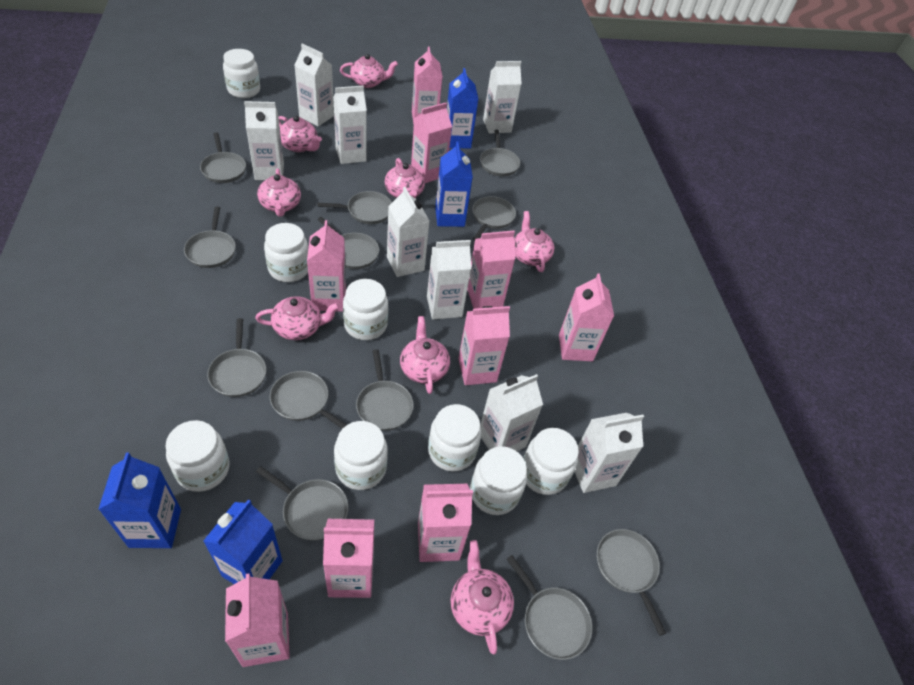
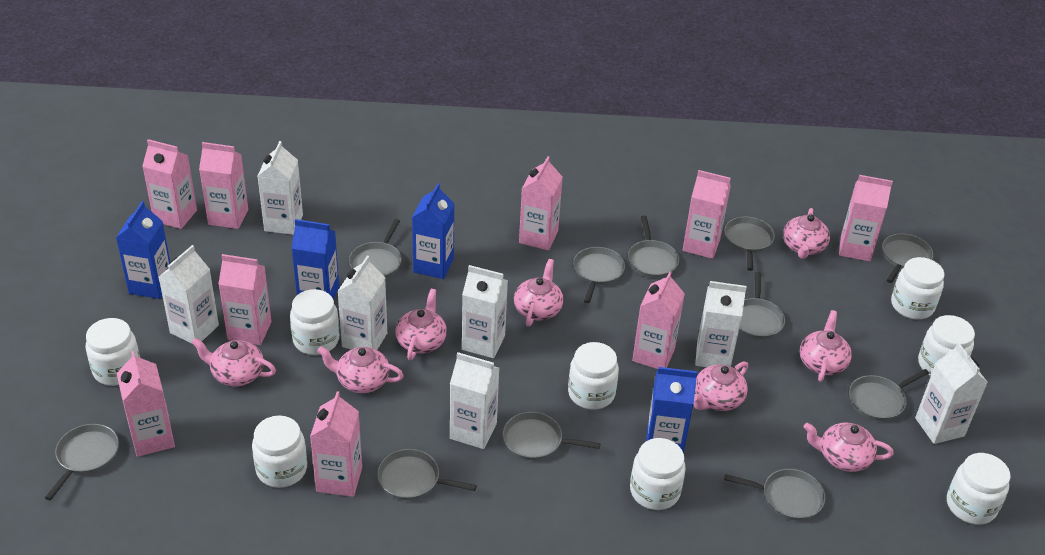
grey pan: 12 -> 11
white carton: 8 -> 7

